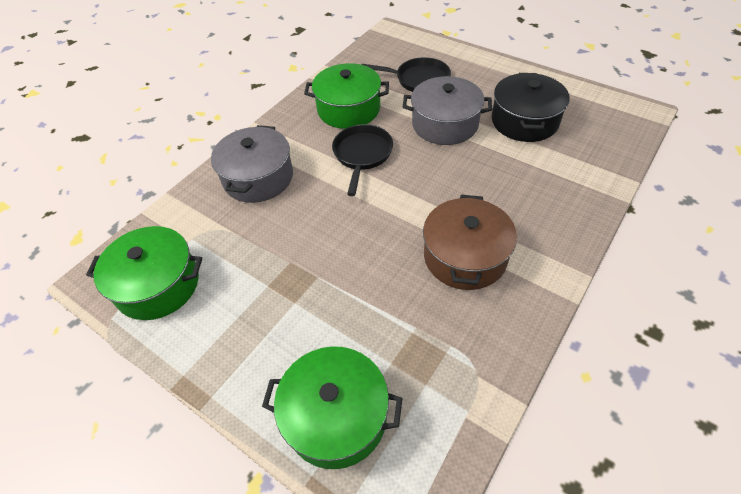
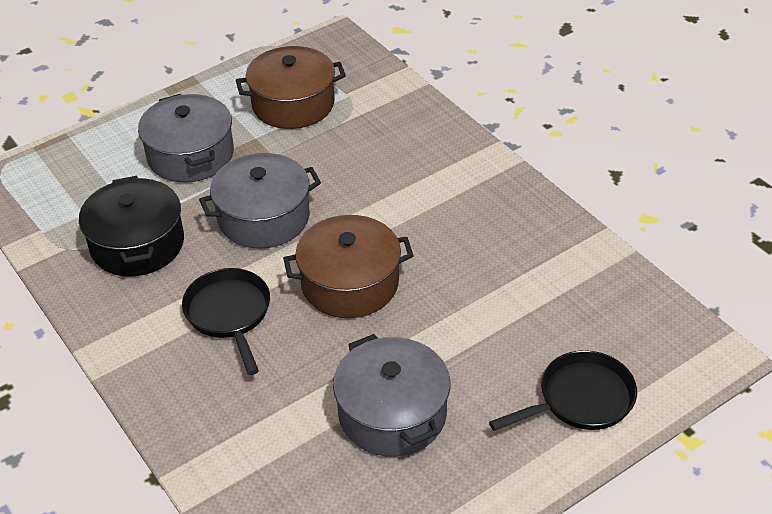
brown pot: 1 -> 2
green pot: 3 -> 0
grey pot: 2 -> 3

